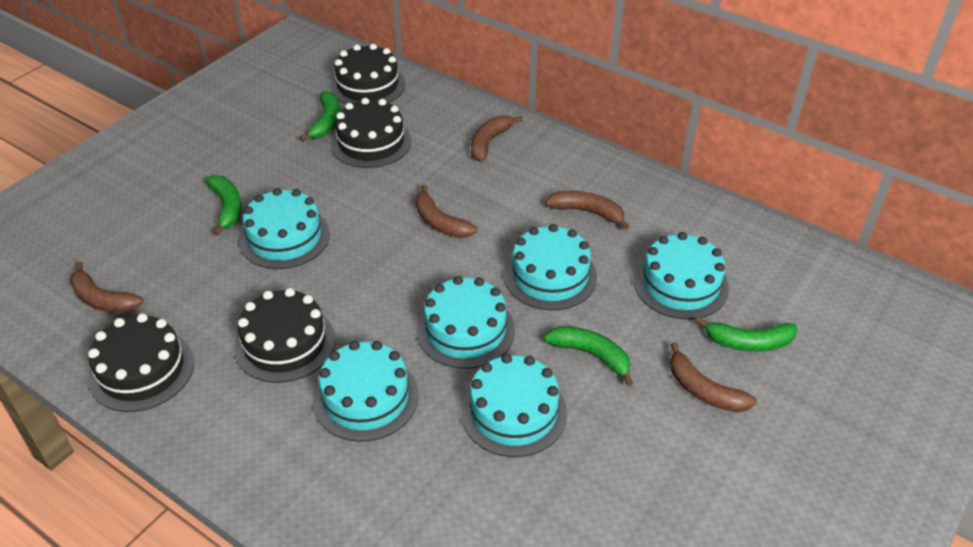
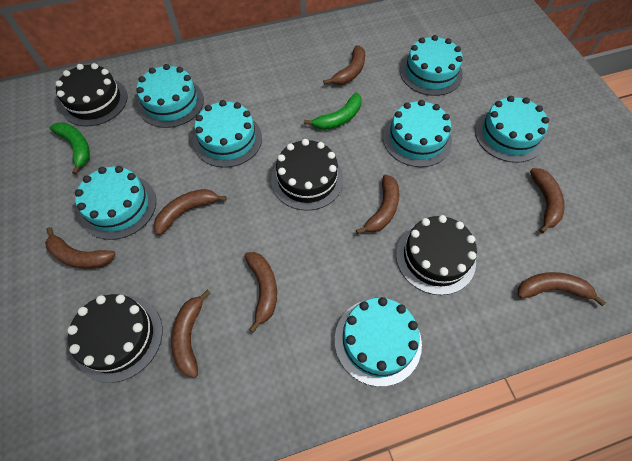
brown banana: 5 -> 8
green banana: 4 -> 2
turquoise cake: 6 -> 7

